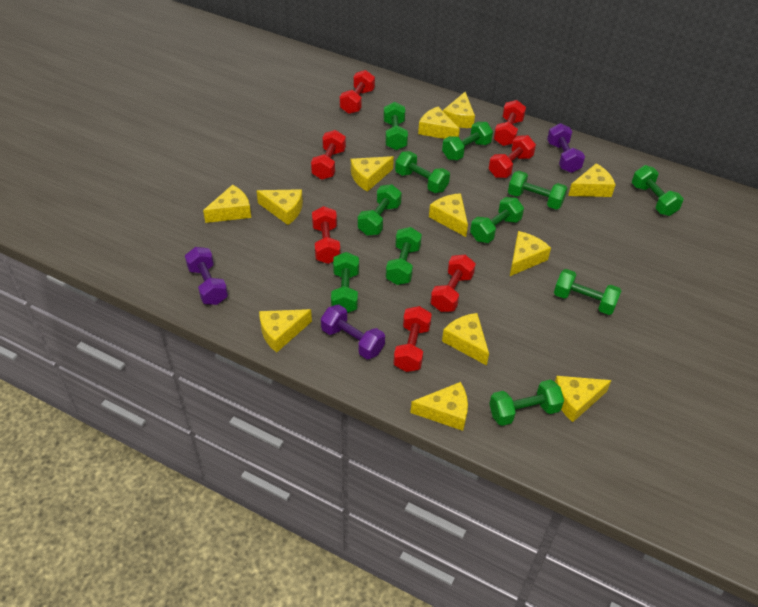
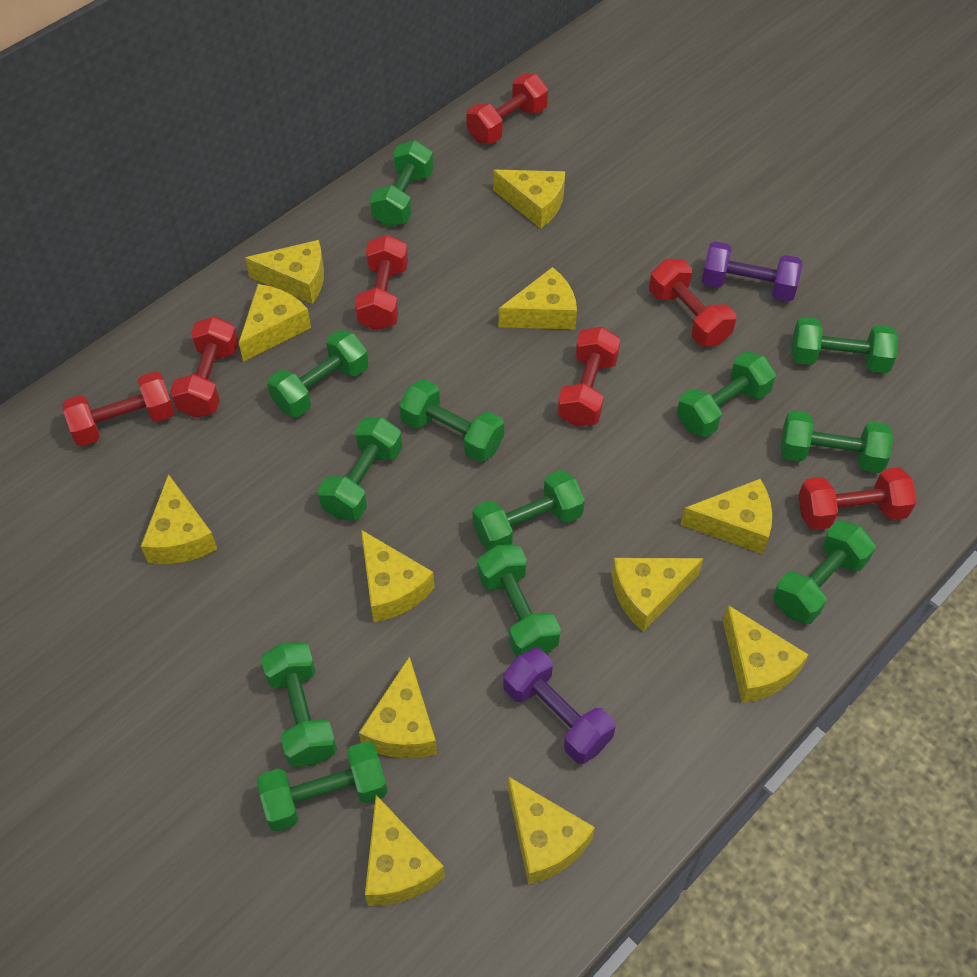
green dumbbell: 11 -> 12
purple dumbbell: 3 -> 2

